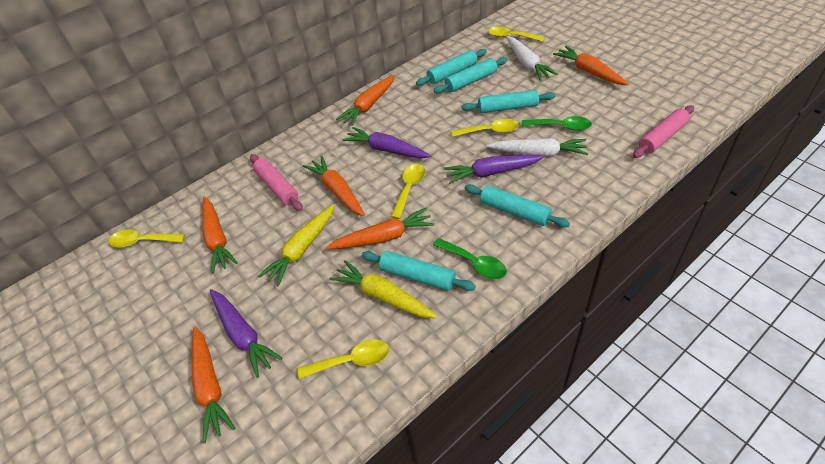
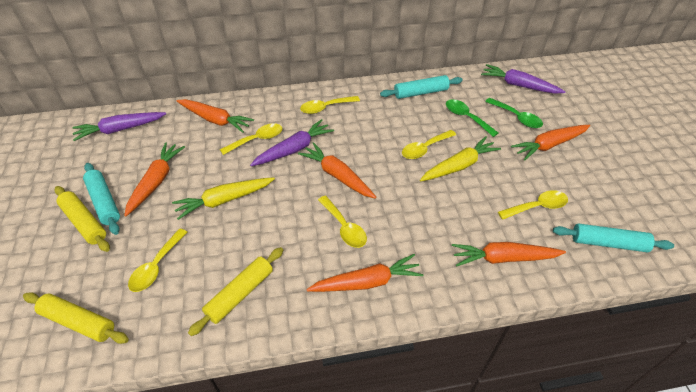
pink rolling pin: 2 -> 0
turquoise rolling pin: 5 -> 3
white carrot: 2 -> 0
yellow rolling pin: 0 -> 3
yellow spoon: 5 -> 6

